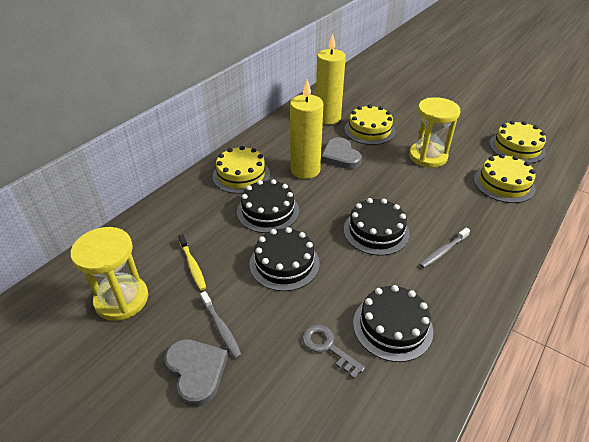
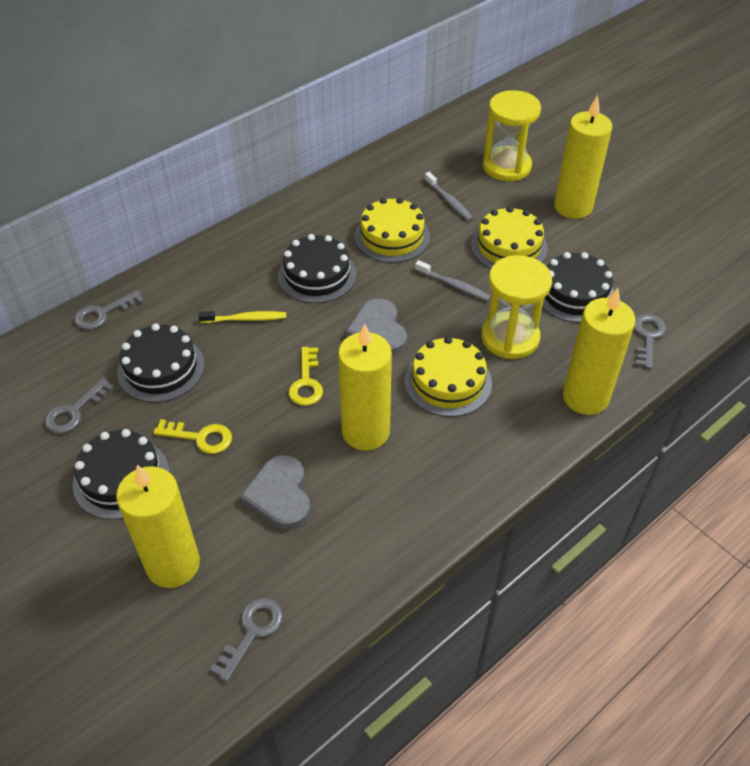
grey key: 1 -> 4
yellow cake: 4 -> 3
yellow candle: 2 -> 4
yellow key: 0 -> 2

